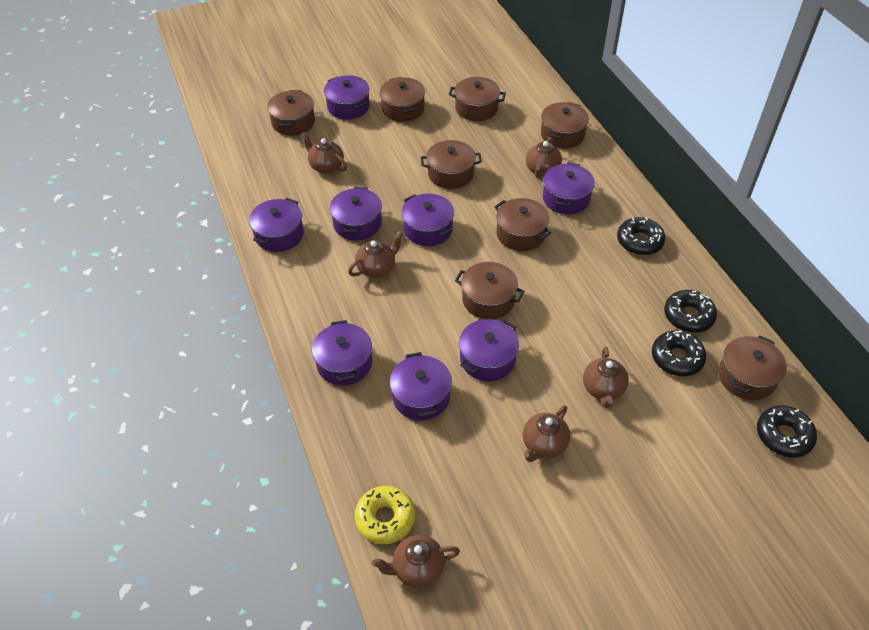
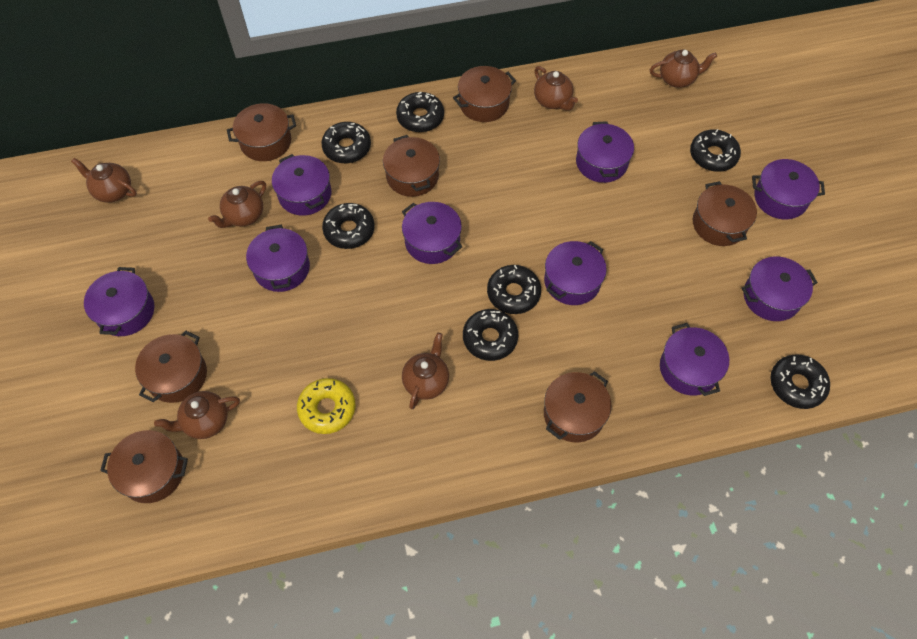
black donut: 4 -> 7
brown pot: 8 -> 7
purple pot: 8 -> 9

